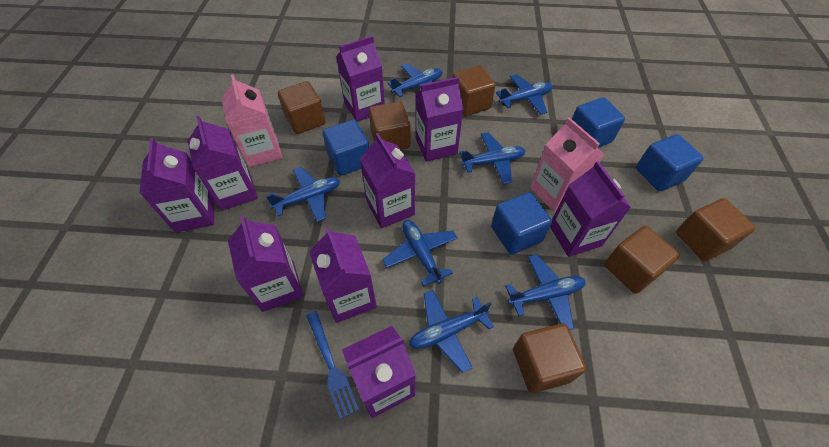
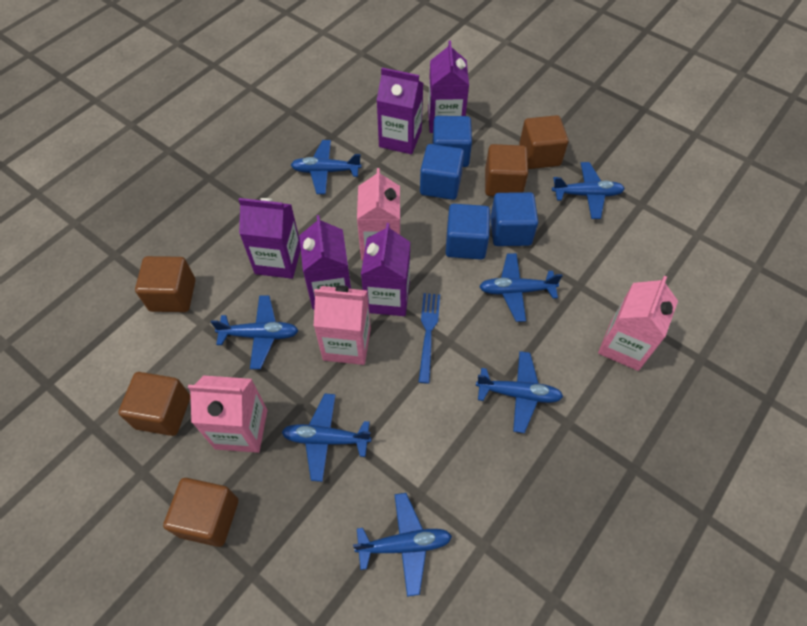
brown cube: 6 -> 5
pink carton: 2 -> 4
purple carton: 9 -> 5

